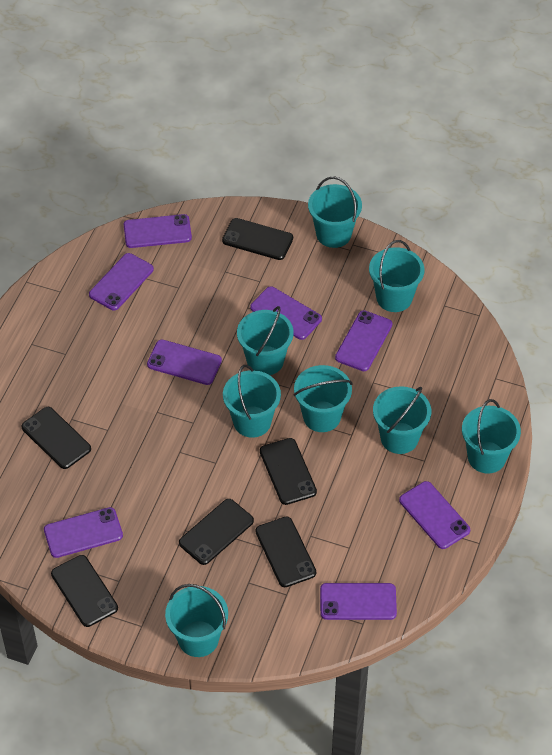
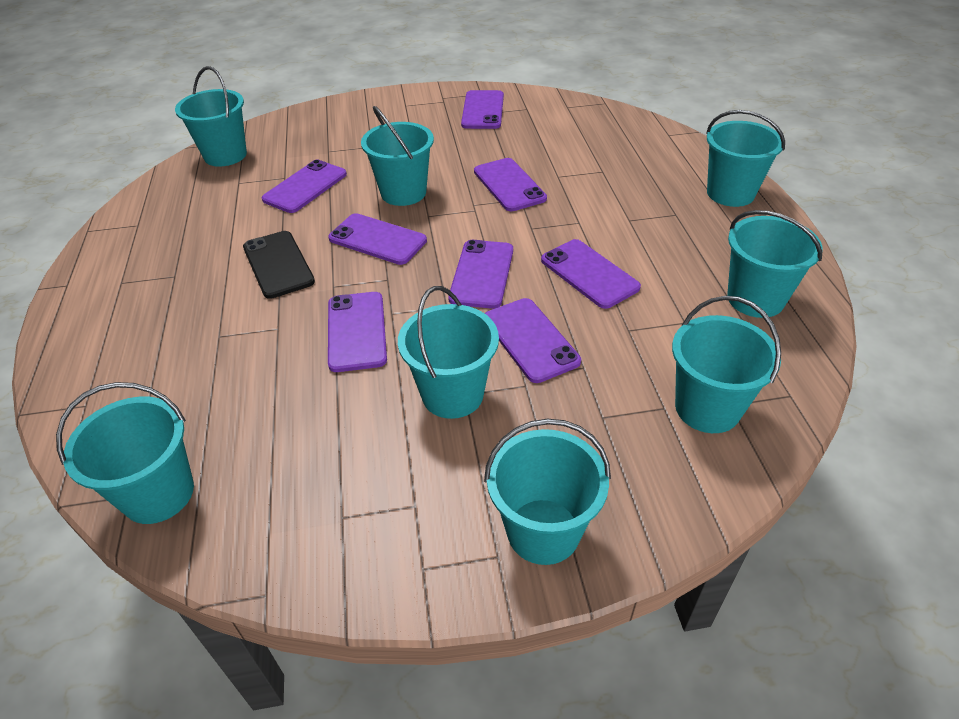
black phone: 6 -> 1

